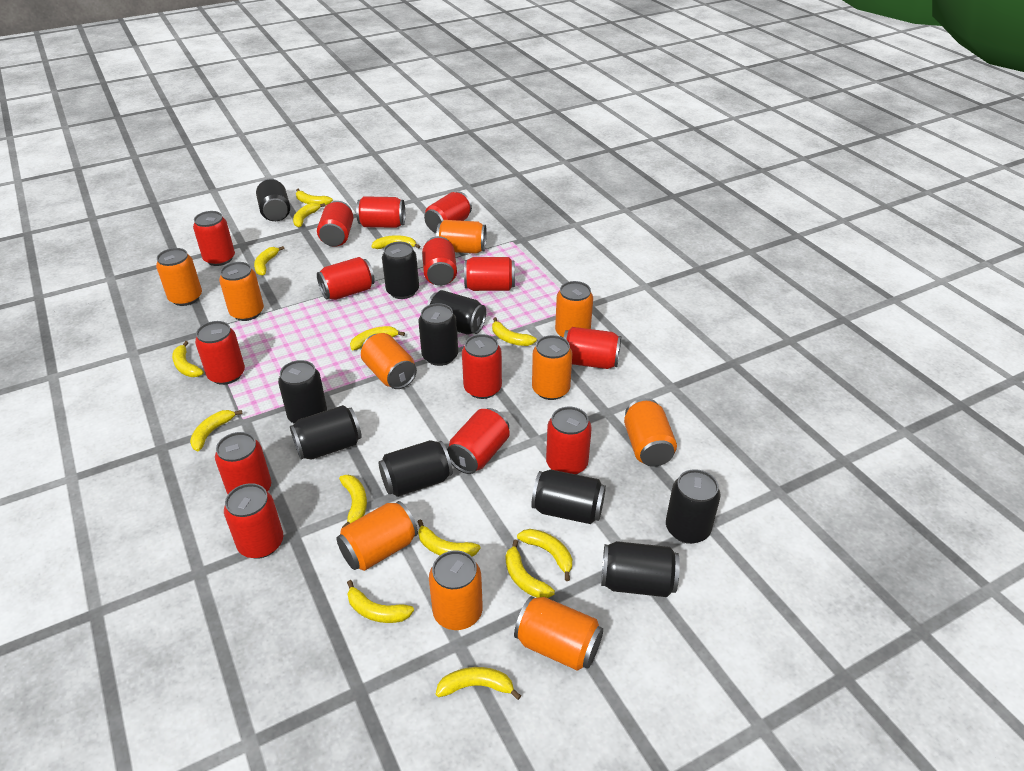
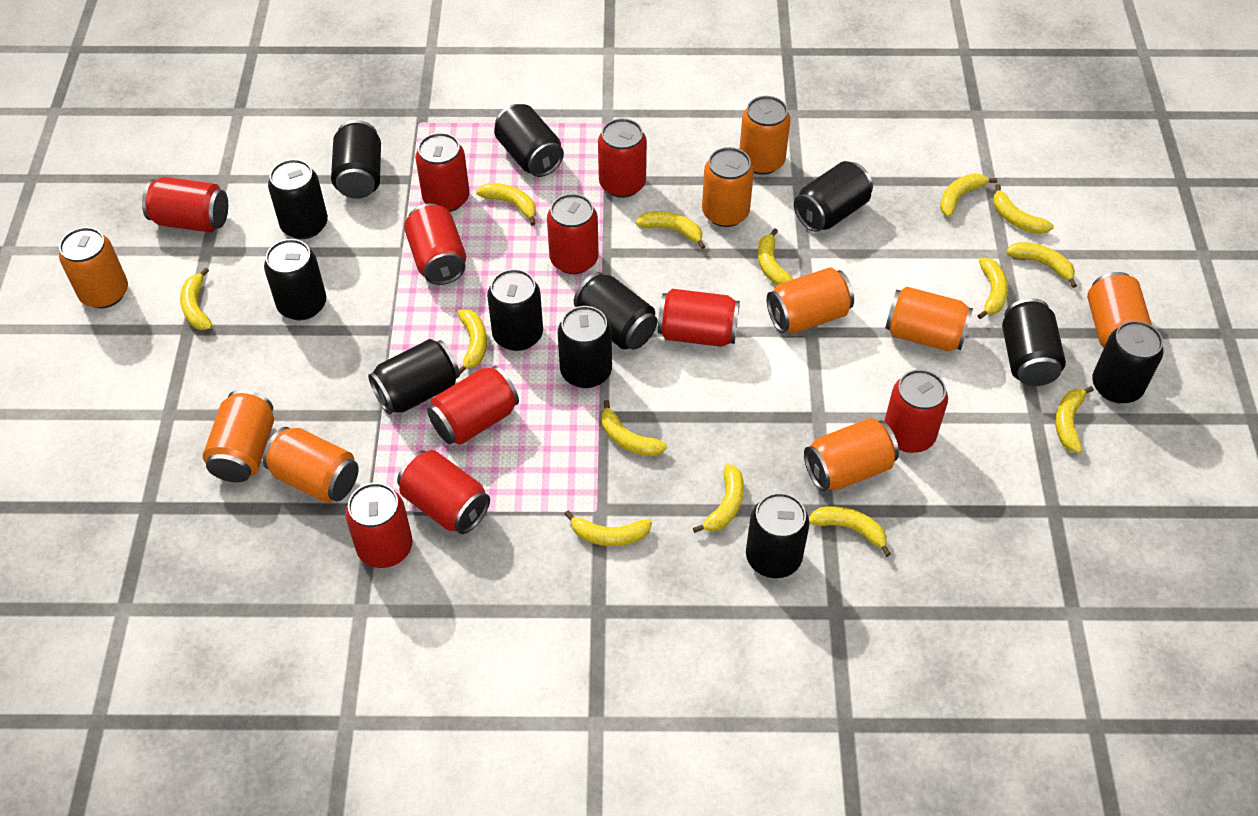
black can: 10 -> 12
orange can: 10 -> 9
red can: 14 -> 10

